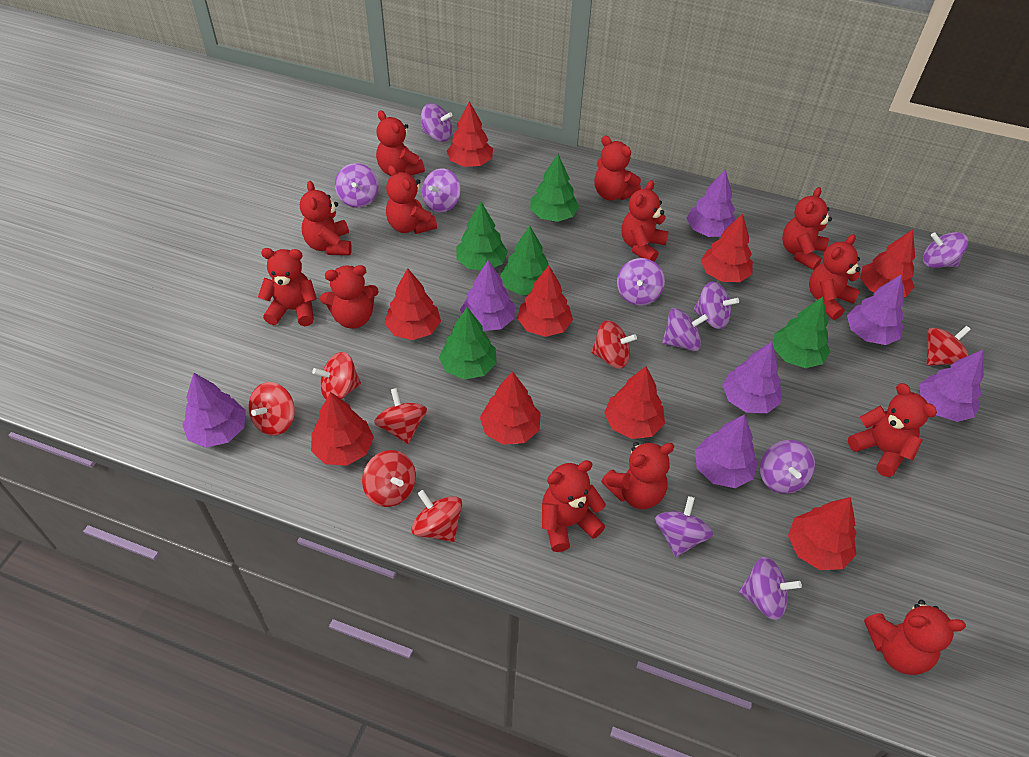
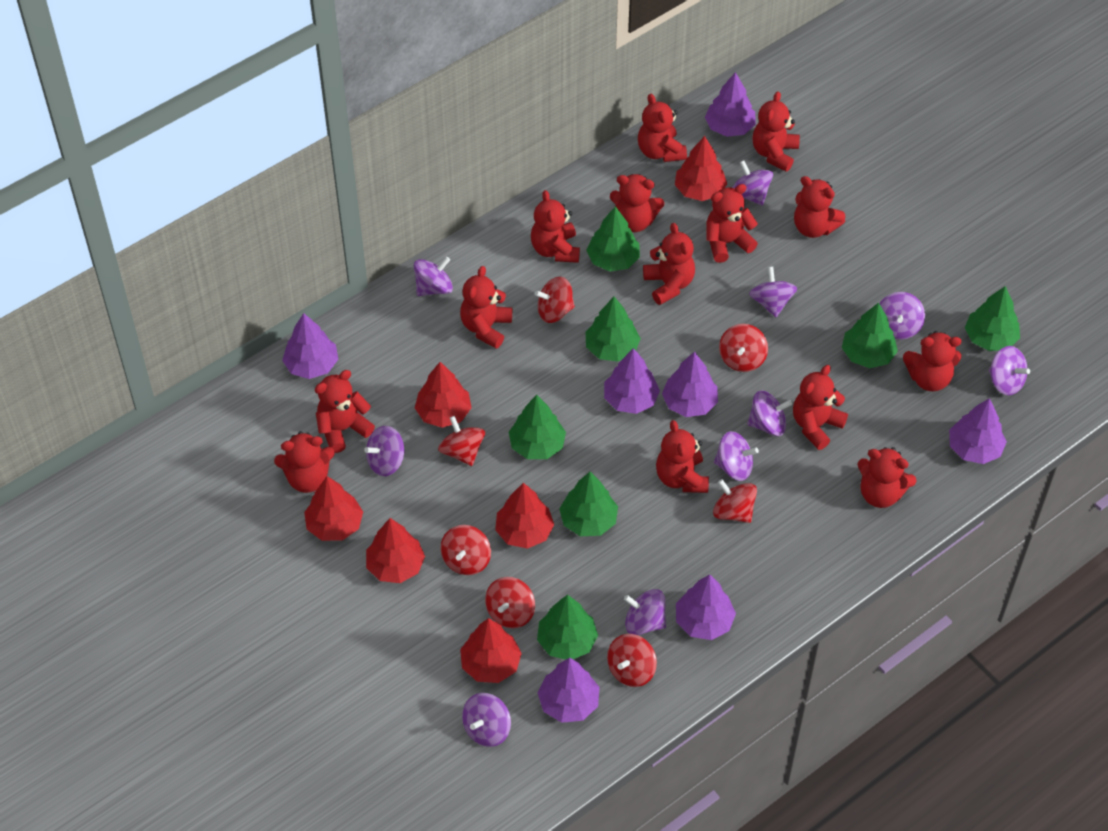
green tree: 5 -> 7
red teddy bear: 13 -> 14
red tree: 9 -> 6

